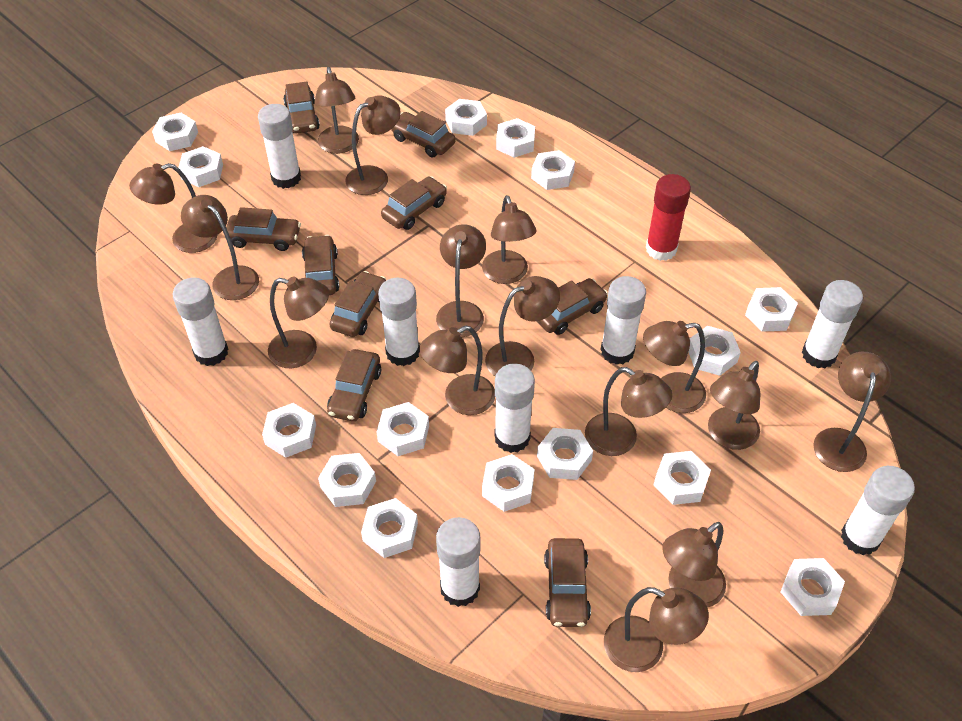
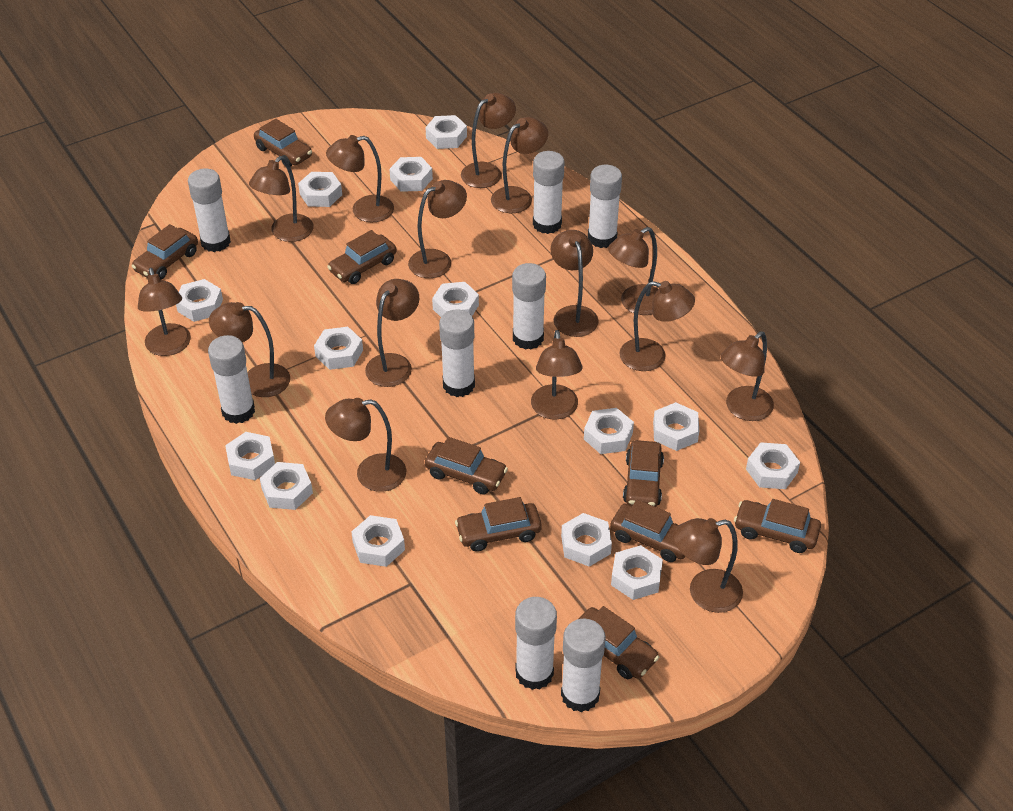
red glue stick: 1 -> 0
white nut: 15 -> 14

